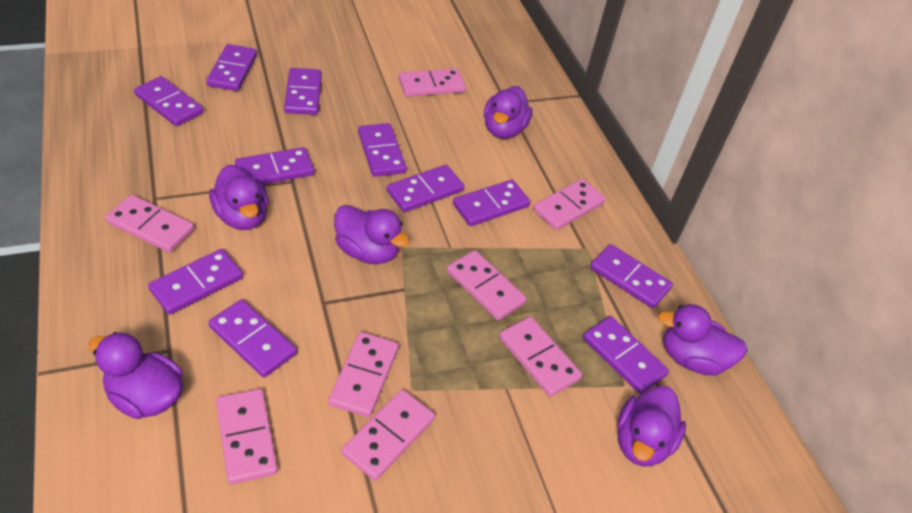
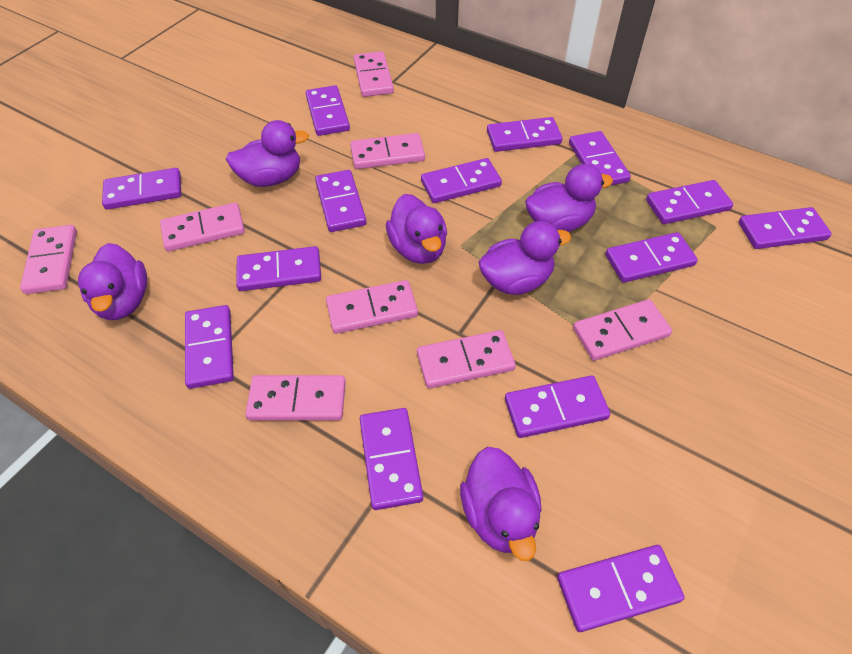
purple domino: 11 -> 14

